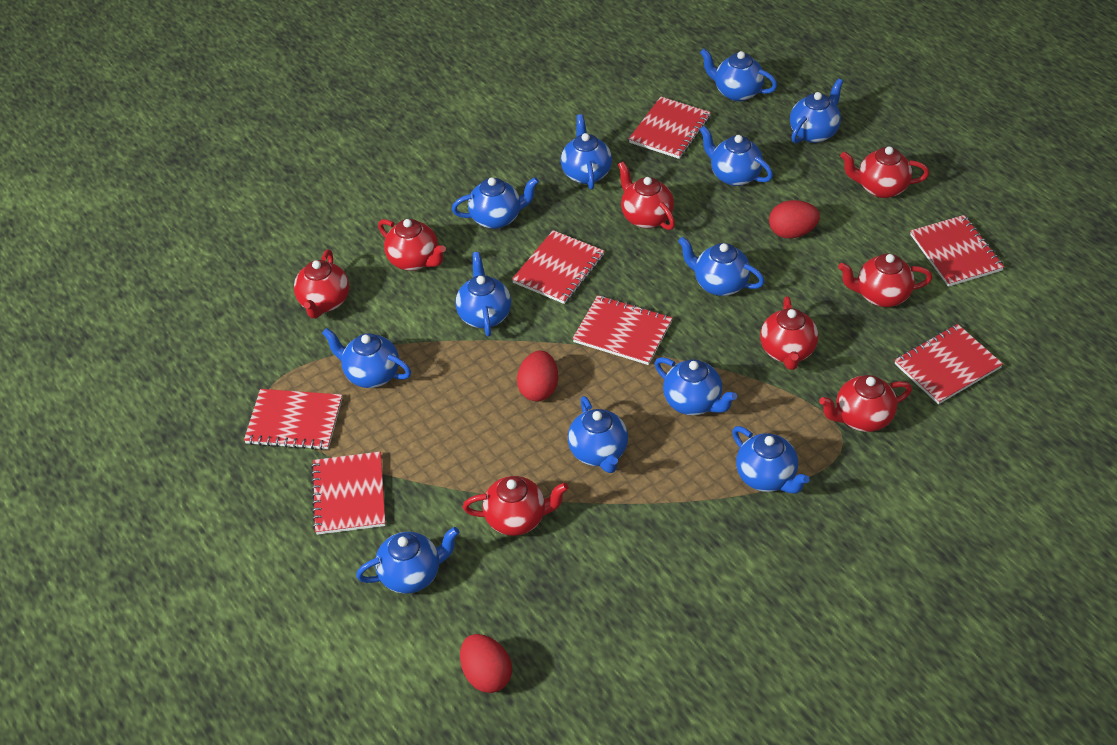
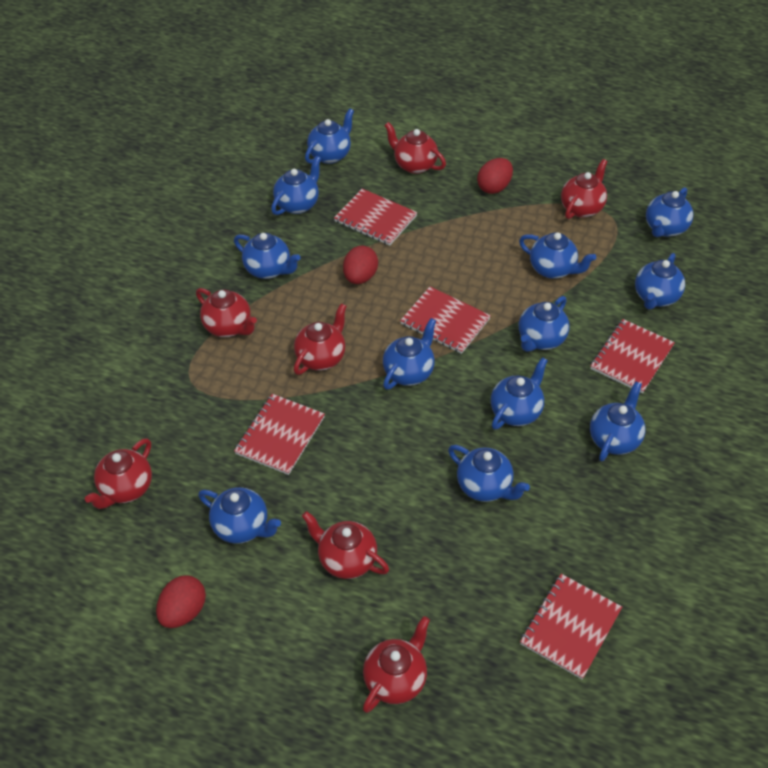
red notebook: 7 -> 5
red teapot: 8 -> 7

